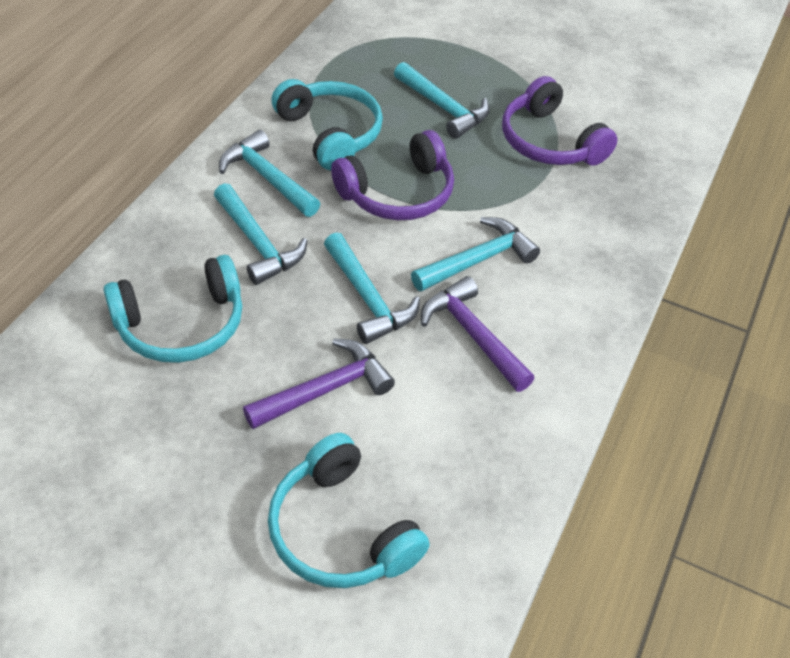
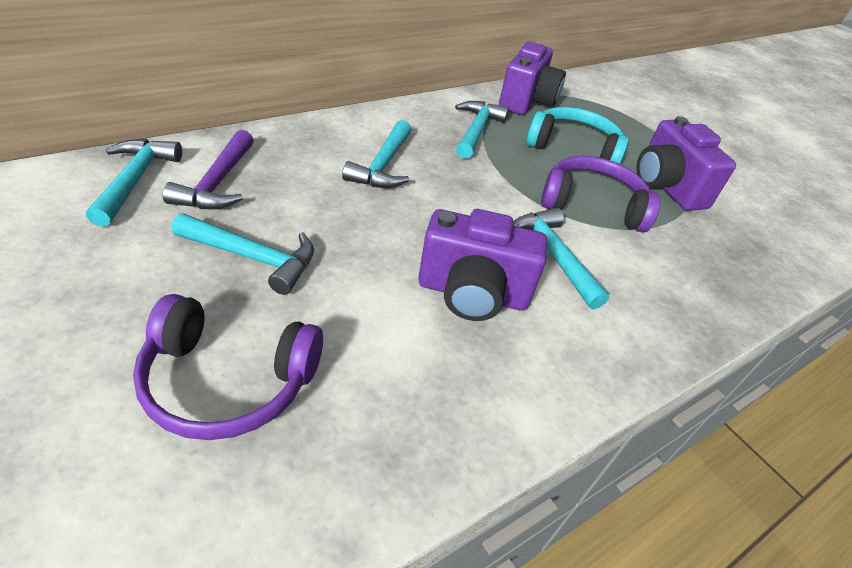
purple camera: 0 -> 3
purple hammer: 2 -> 1
turquoise headphones: 3 -> 1

